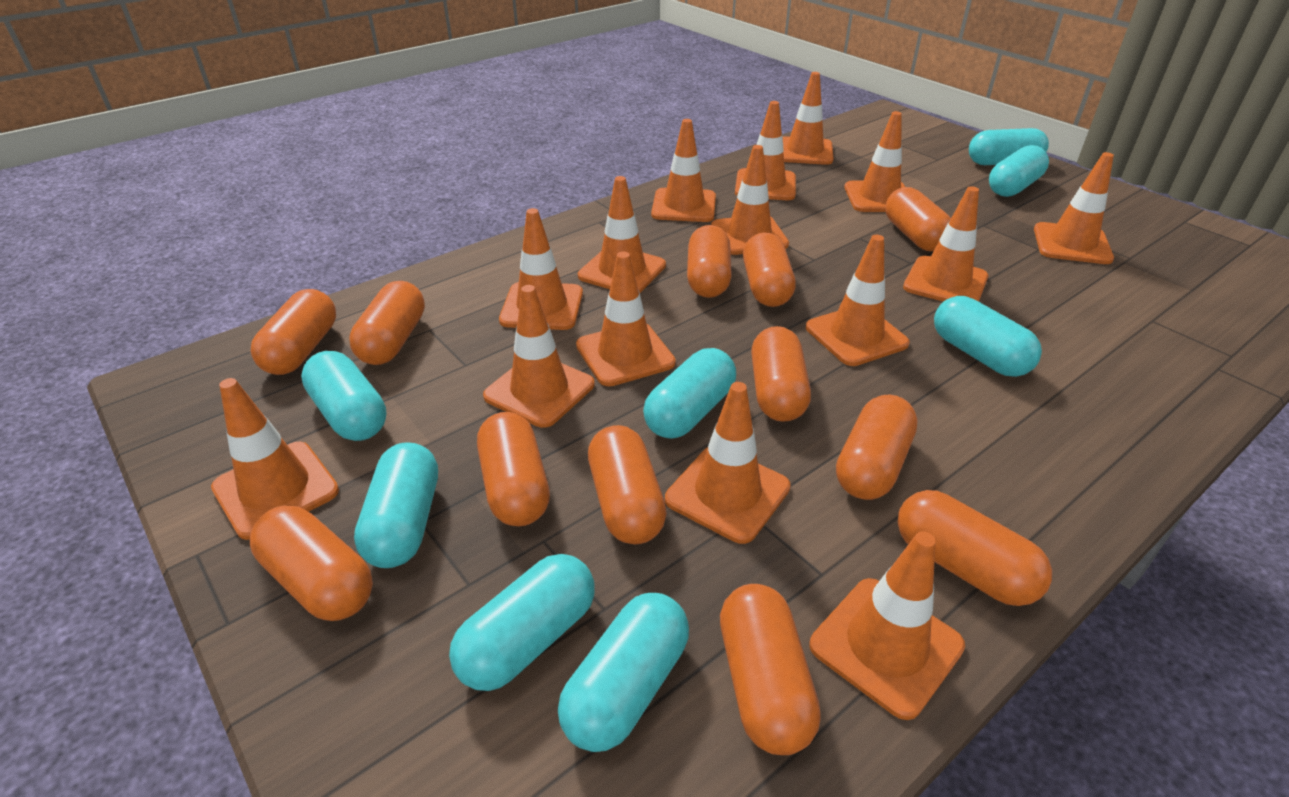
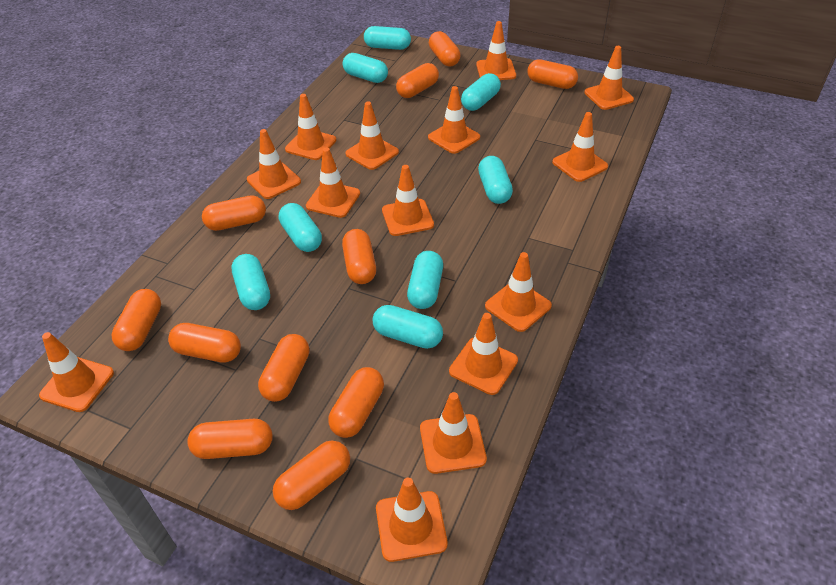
orange capsule: 12 -> 11
orange traffic cone: 15 -> 14

